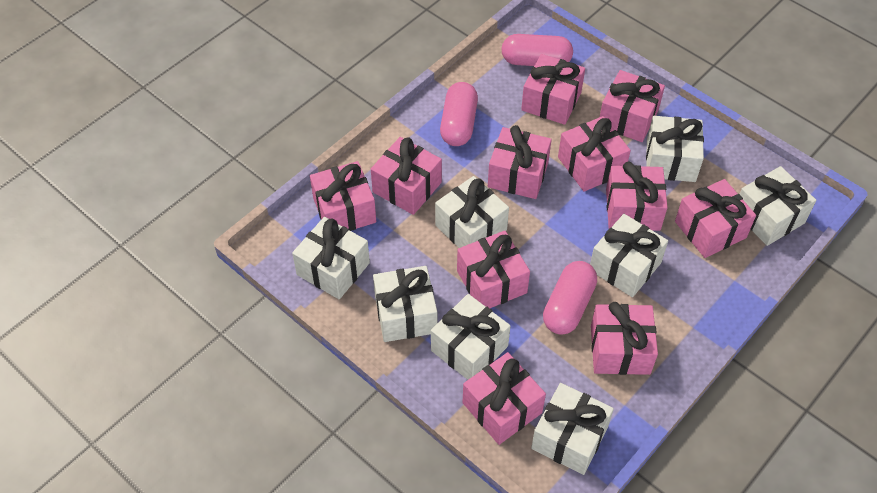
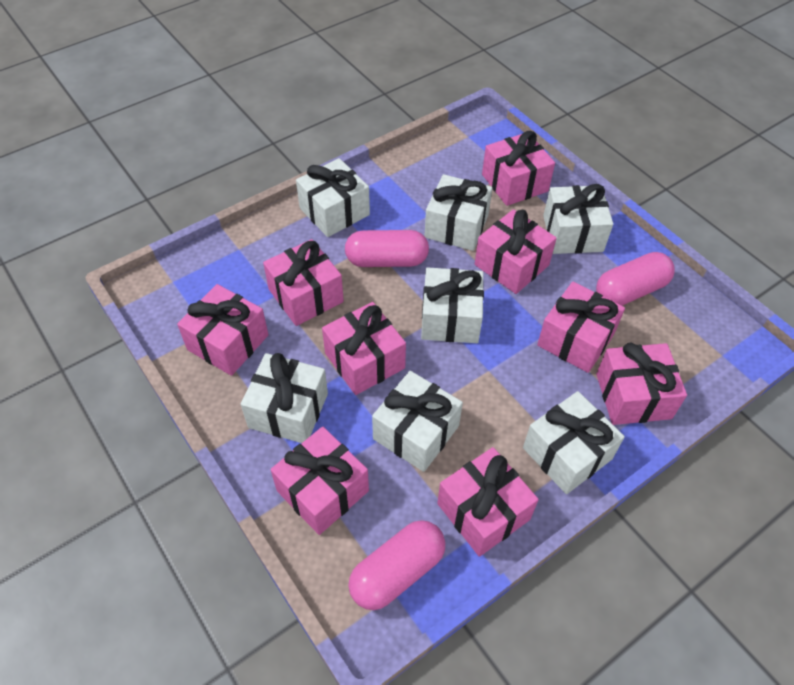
pink gift: 11 -> 9
white gift: 8 -> 7

